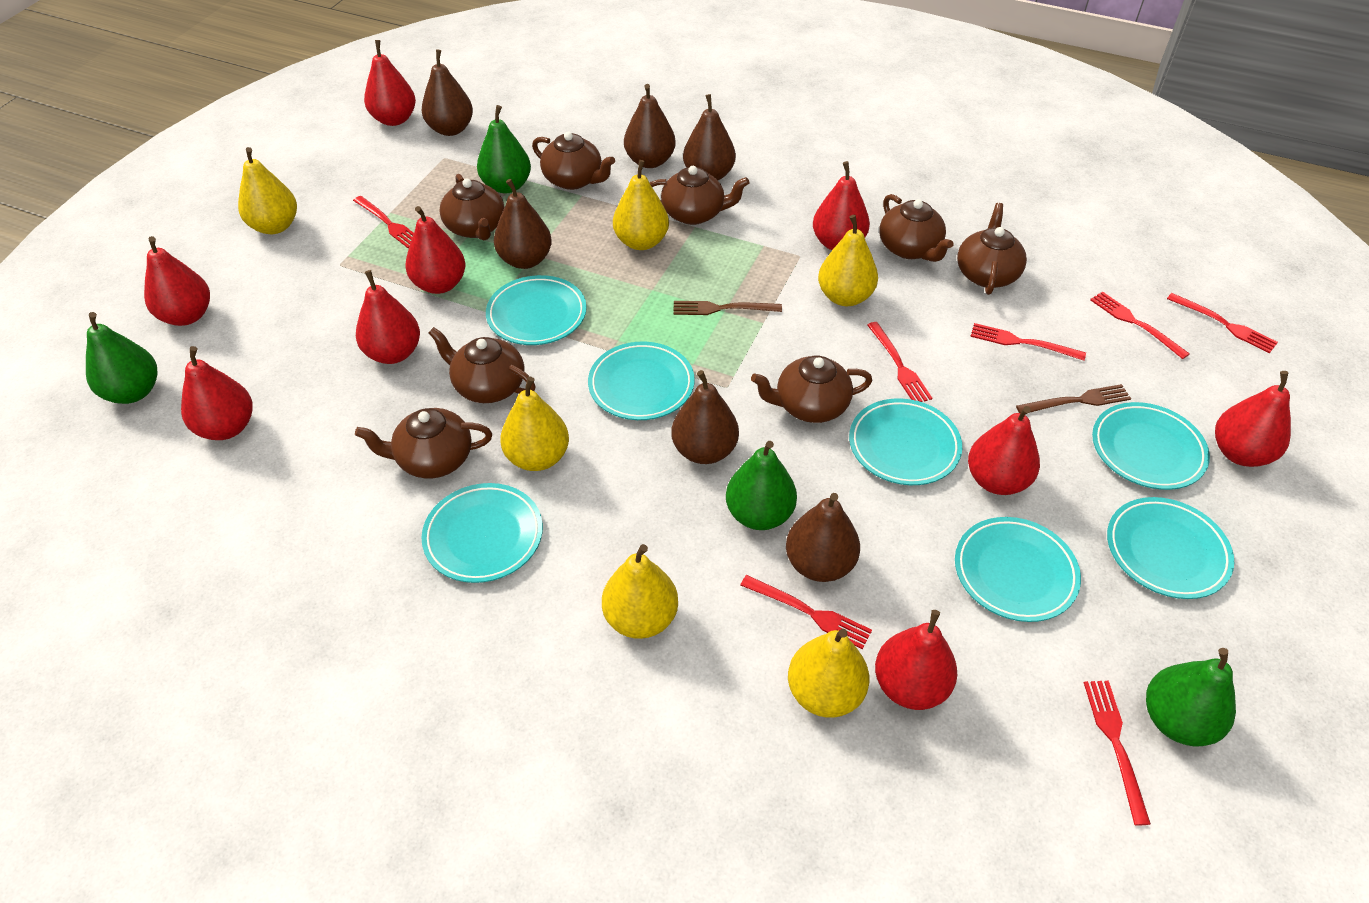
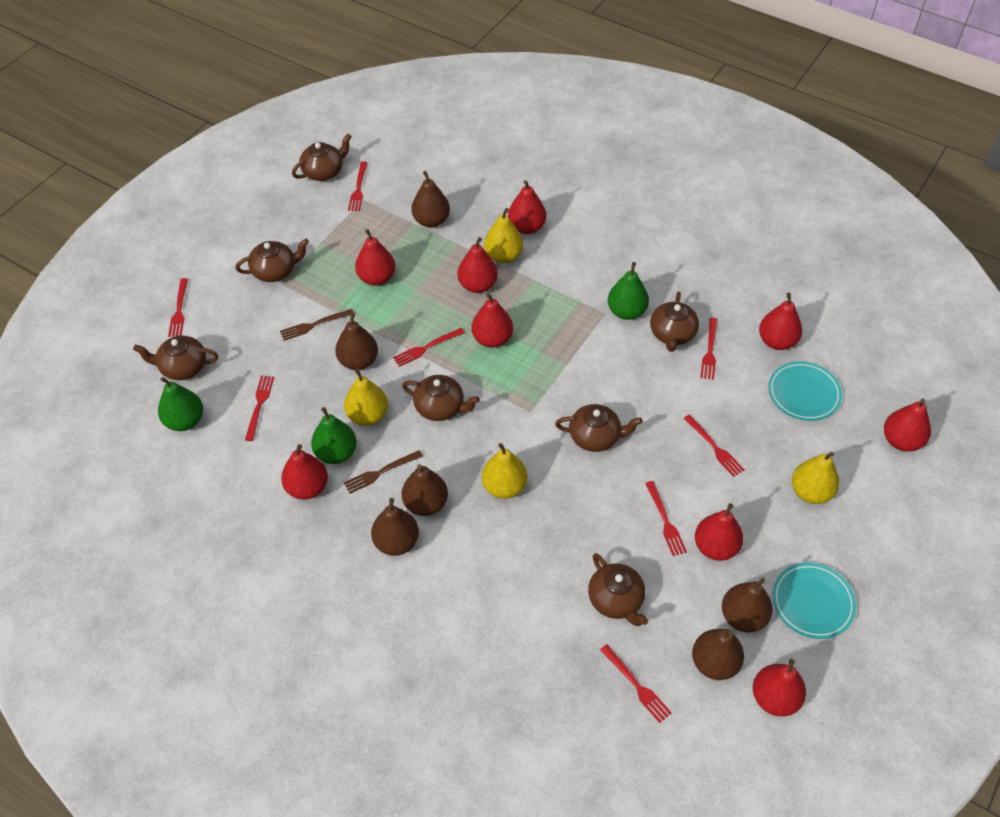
brown teapot: 8 -> 7
green pear: 4 -> 3
red fork: 7 -> 8
turquoise plate: 7 -> 2
yellow pear: 6 -> 4

